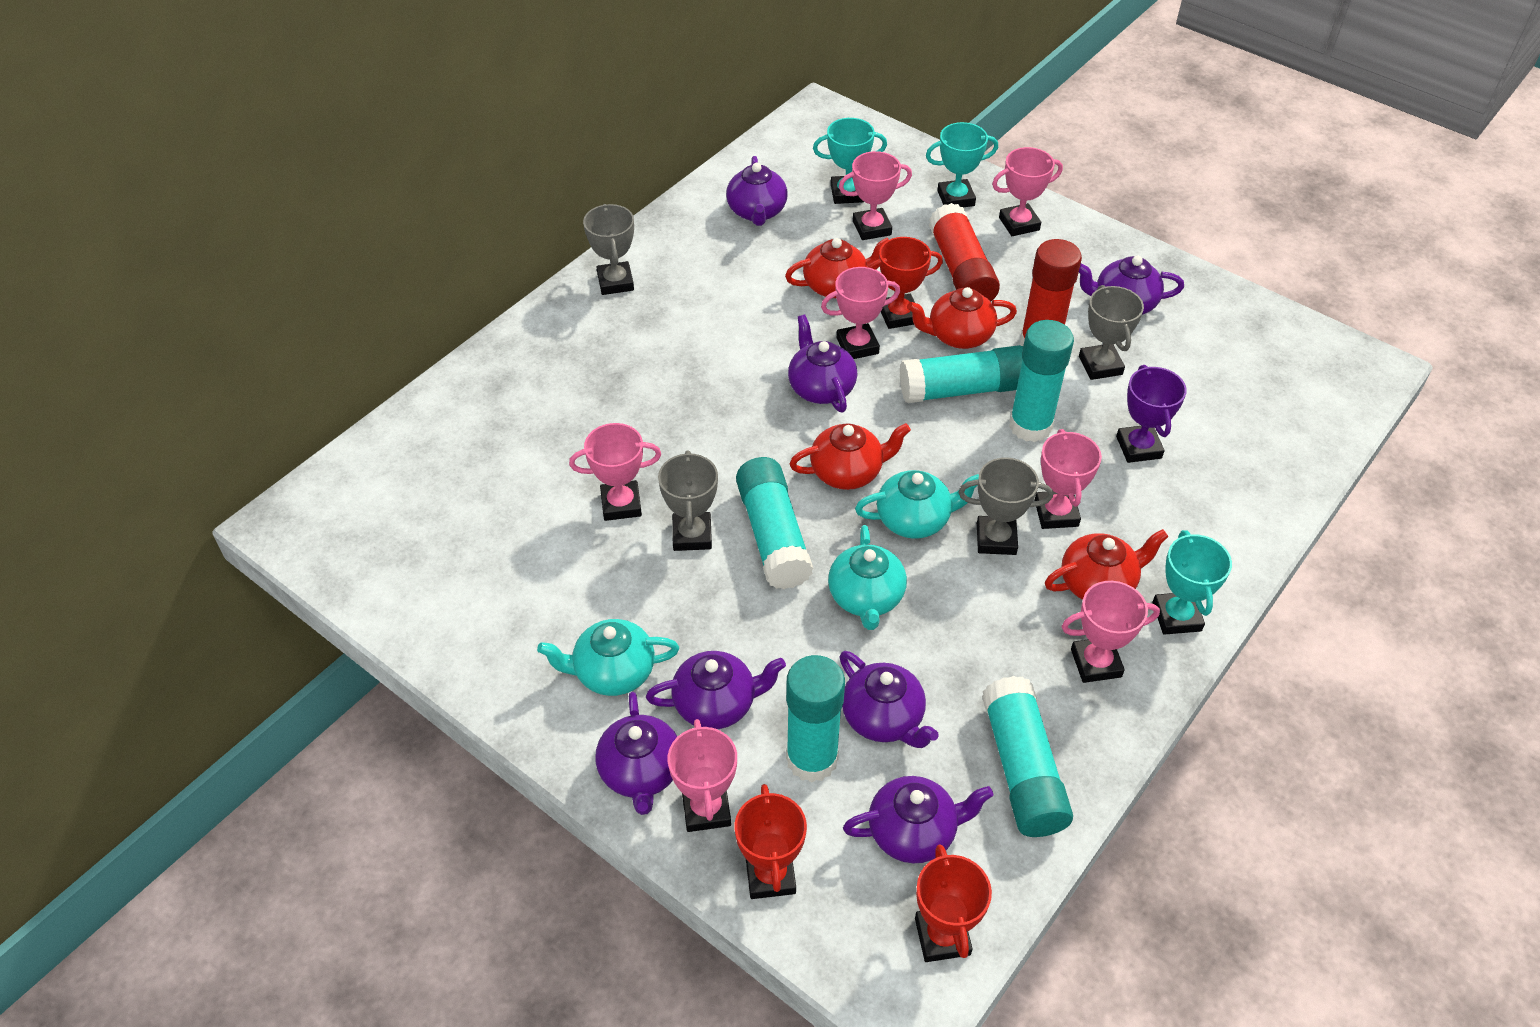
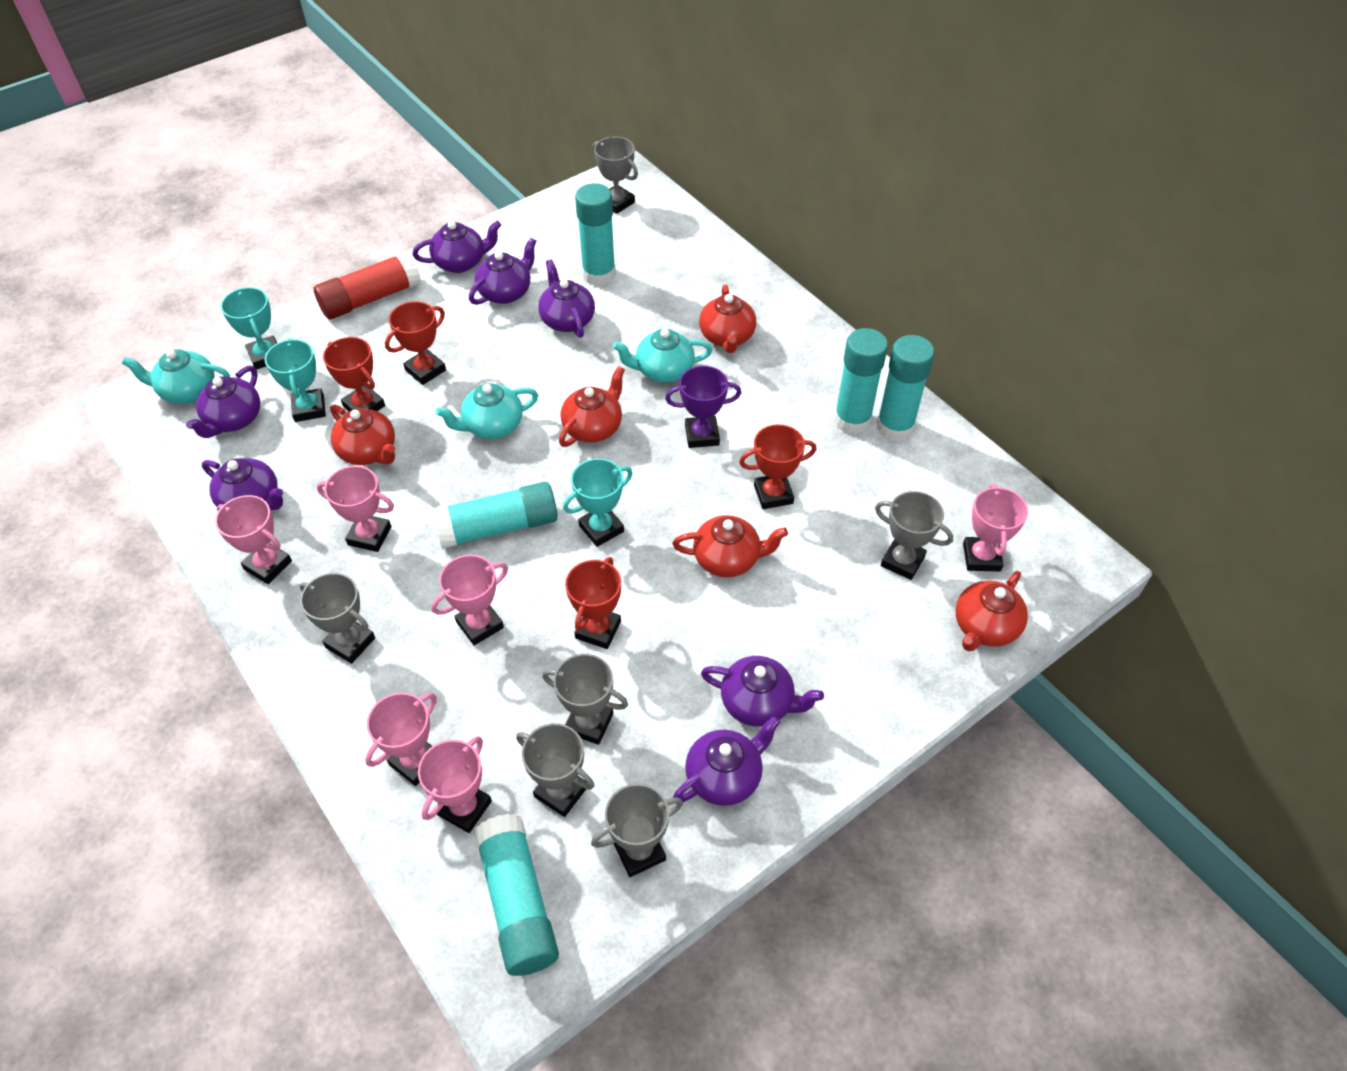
grey trophy: 4 -> 6
pink trophy: 7 -> 6
red glue stick: 2 -> 1
red teapot: 4 -> 5
red trophy: 3 -> 4

